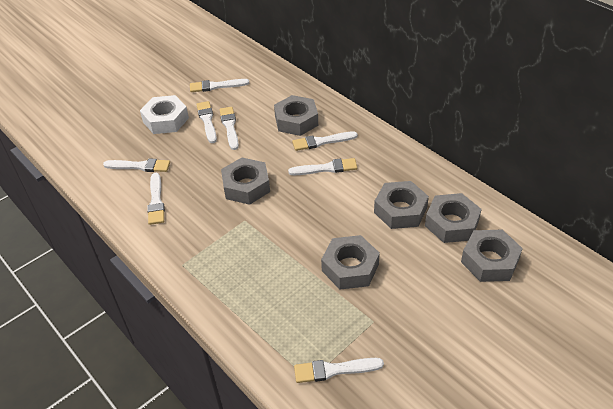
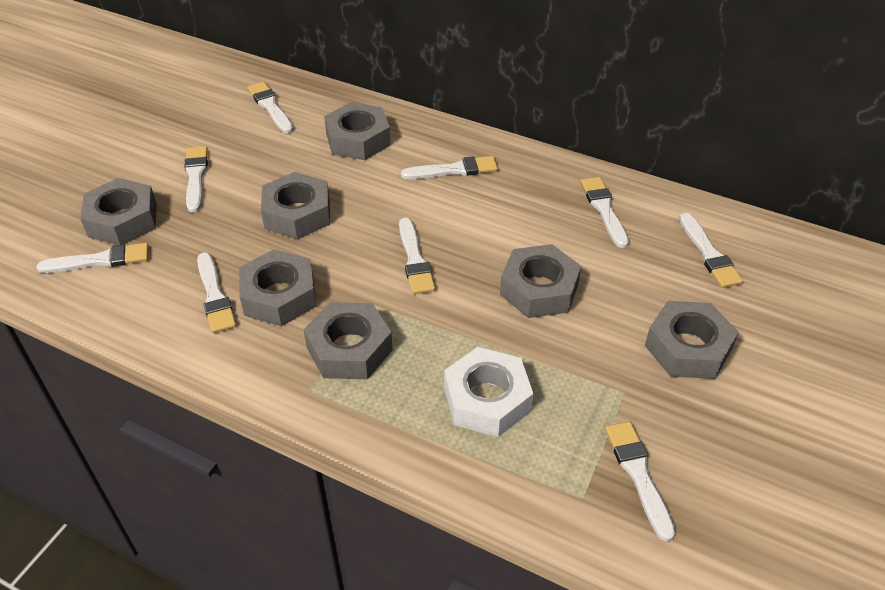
grey nut: 6 -> 7
white brush: 8 -> 9

